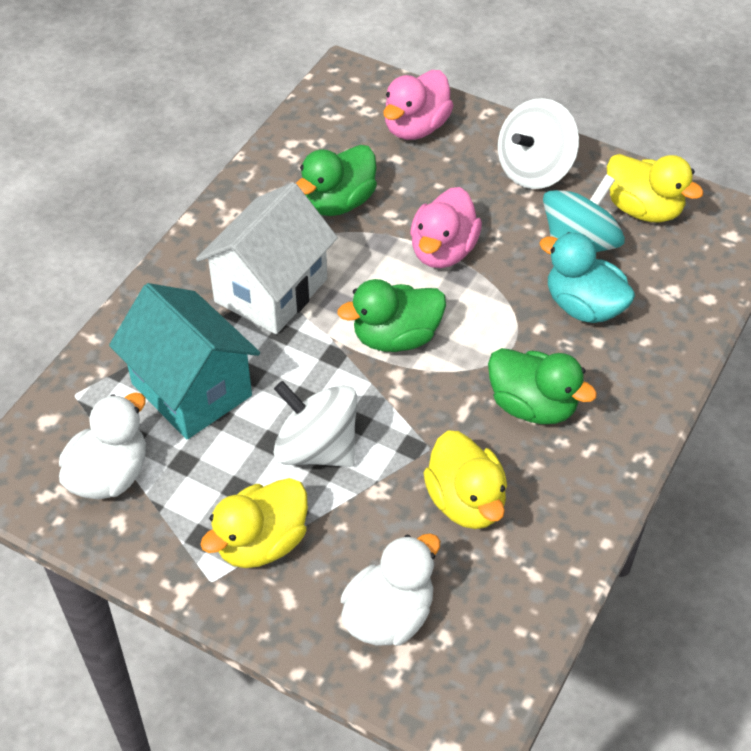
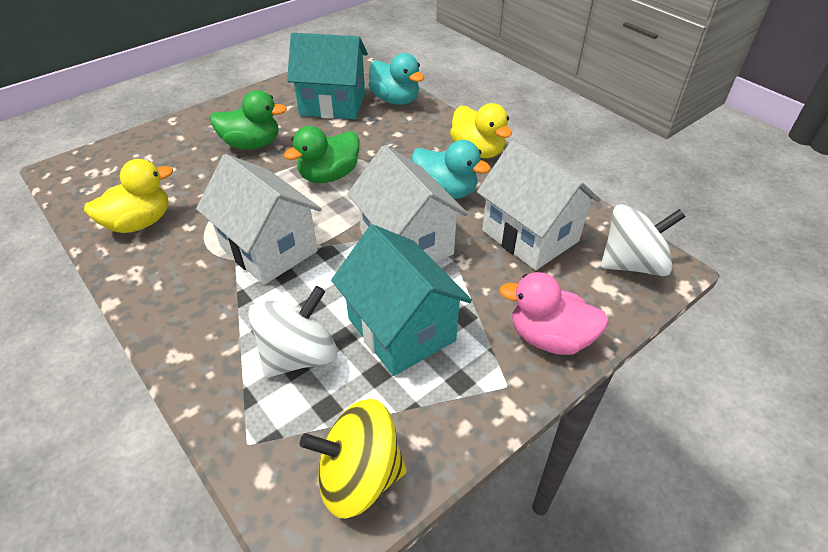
green duck: 3 -> 2
pink duck: 2 -> 1
turquoise duck: 1 -> 2
turquoise house: 1 -> 2
turquoise spinning top: 1 -> 0
white duck: 2 -> 0
white house: 1 -> 3
yellow duck: 3 -> 2
yellow spinning top: 0 -> 1

